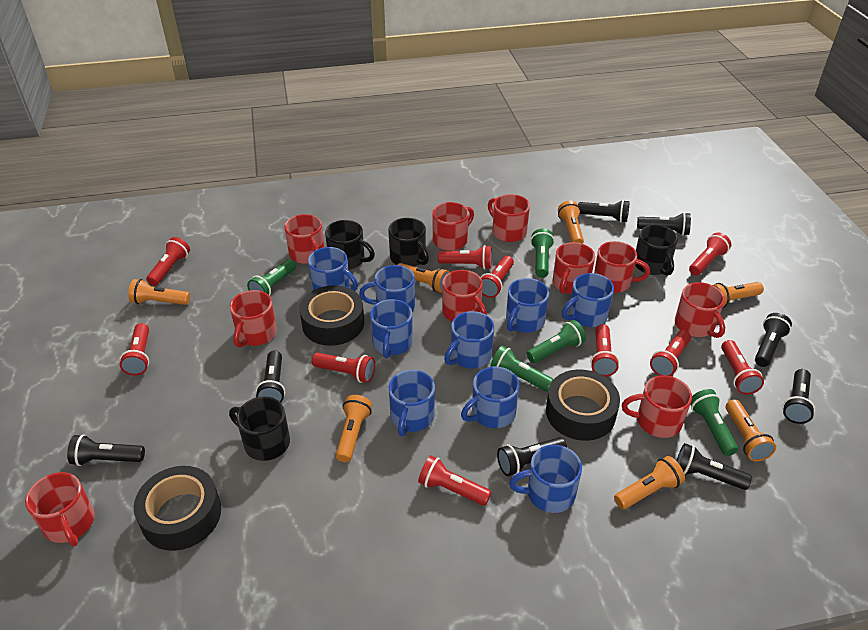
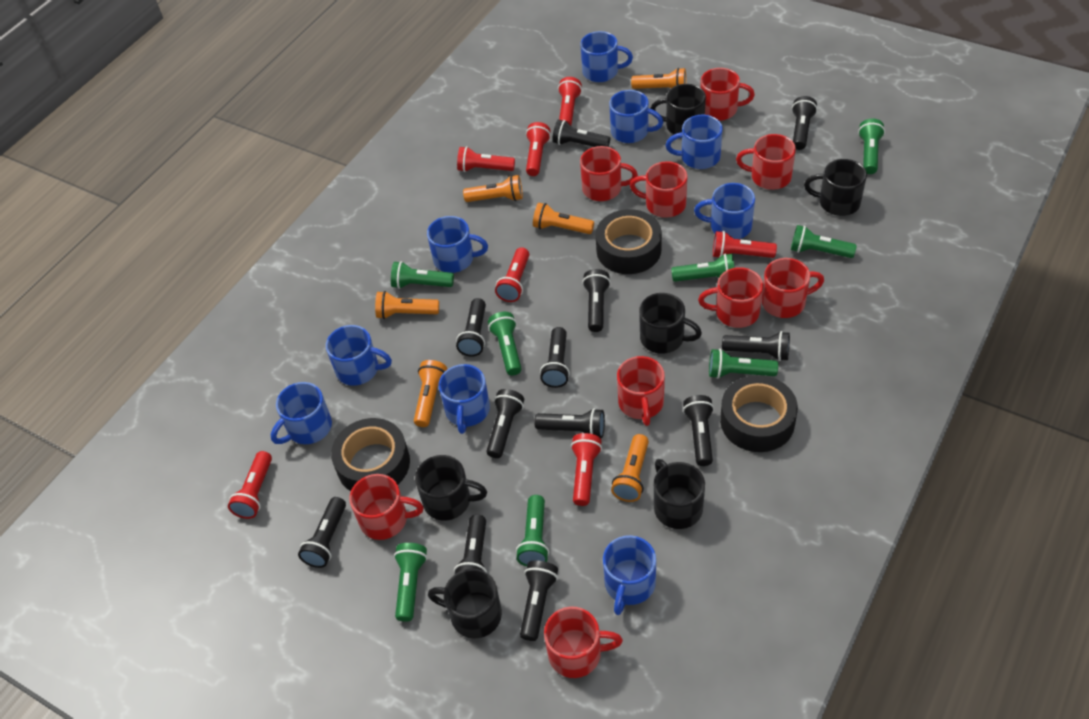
black flashlight: 8 -> 12
black mug: 4 -> 6
green flashlight: 5 -> 8
orange flashlight: 7 -> 6
red flashlight: 10 -> 7
red mug: 10 -> 9

